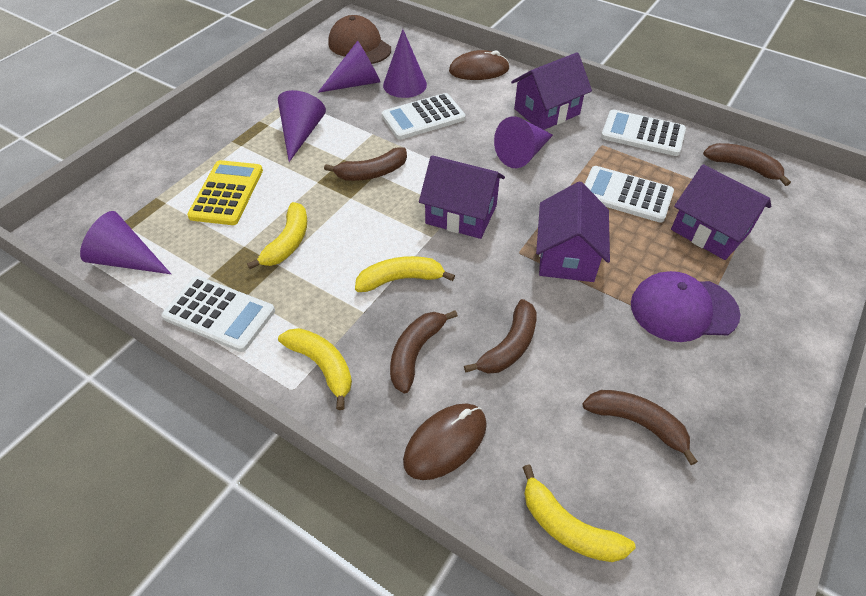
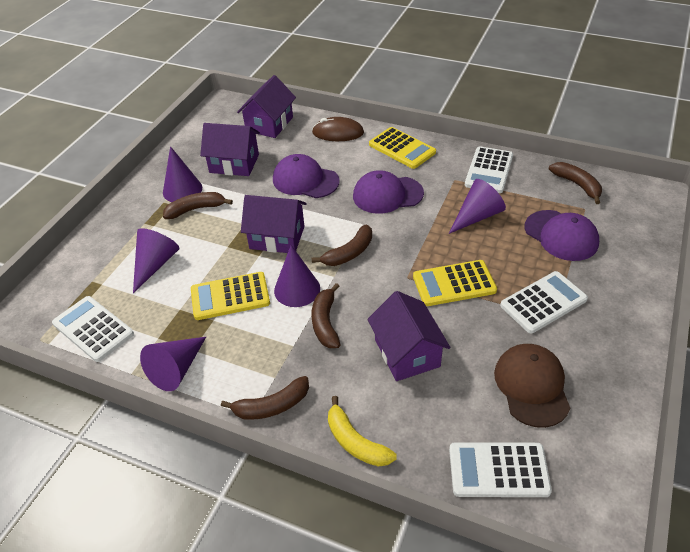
brown mouse: 2 -> 1
purple cap: 1 -> 3
yellow banana: 4 -> 1
yellow calculator: 1 -> 3

